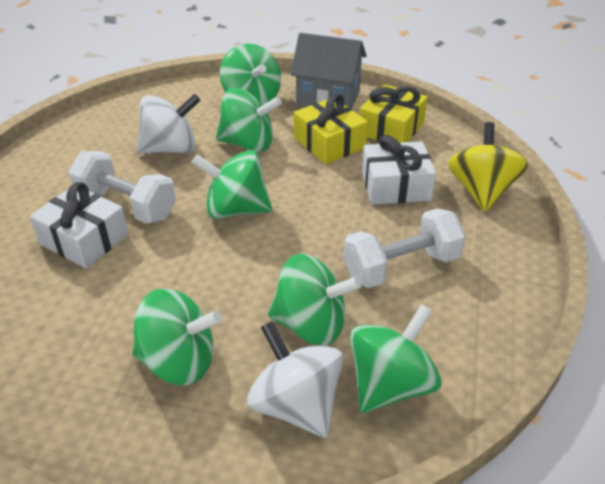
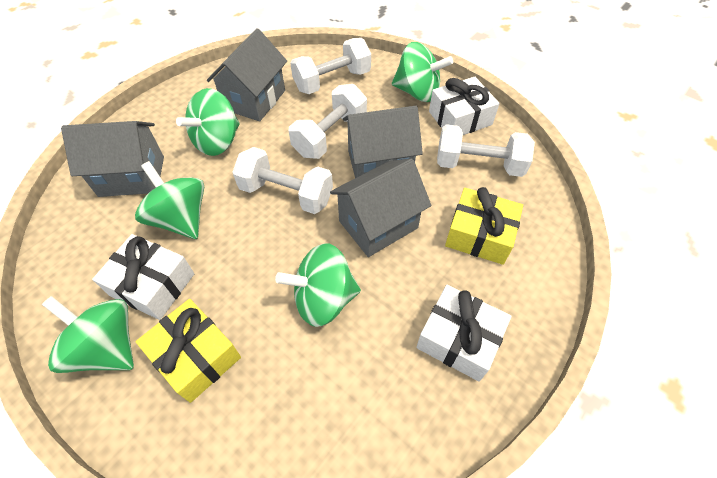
green spinning top: 6 -> 5
grey house: 1 -> 4
white dumbbell: 2 -> 4
white gift: 2 -> 3
white spinning top: 2 -> 0
yellow spinning top: 1 -> 0

